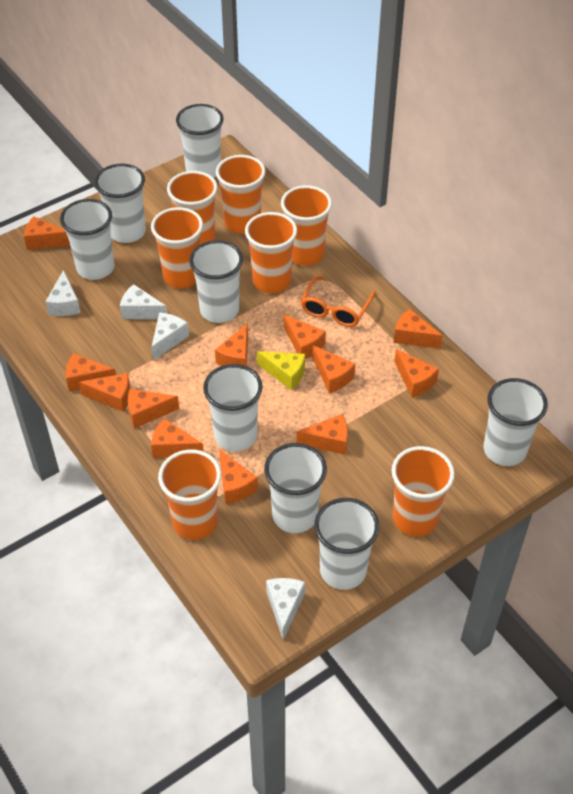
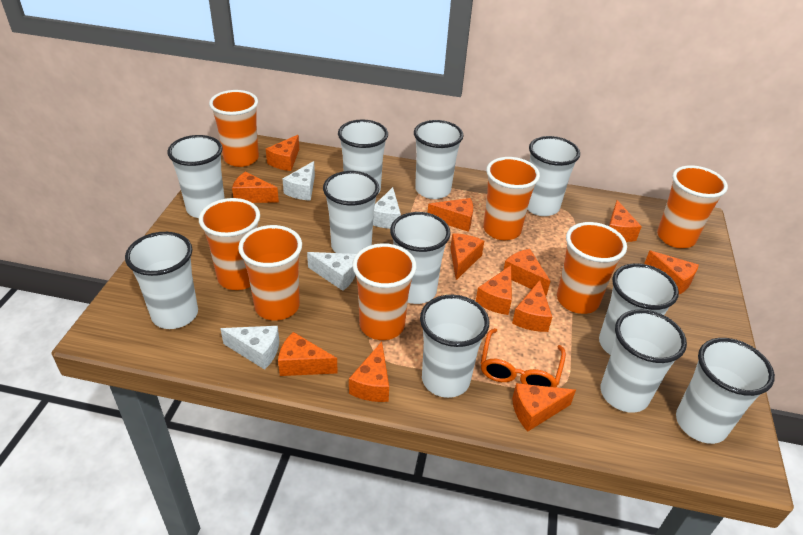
white cup: 8 -> 11
yellow cheese: 1 -> 0

